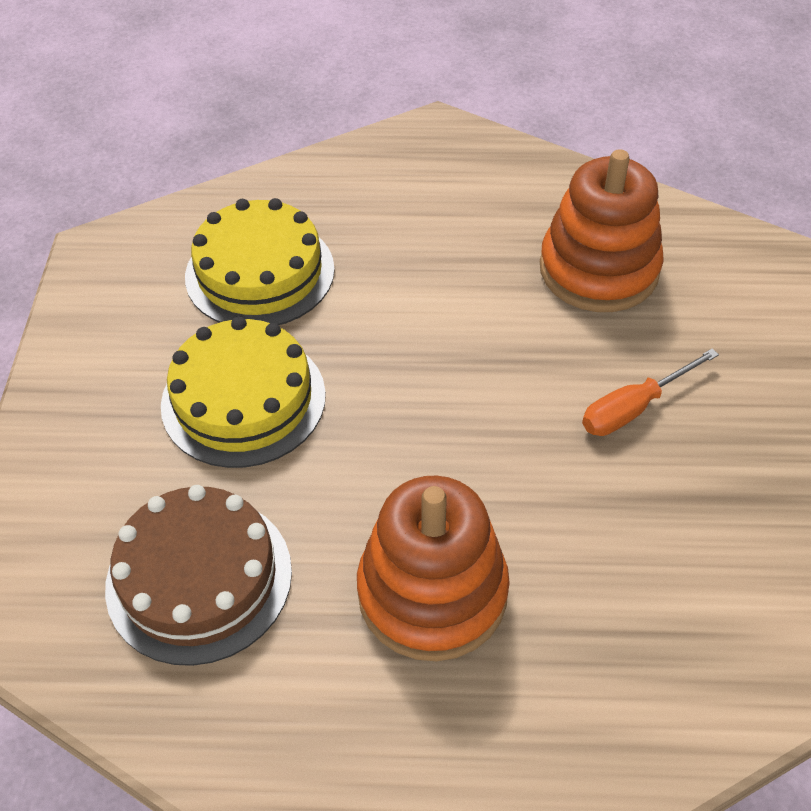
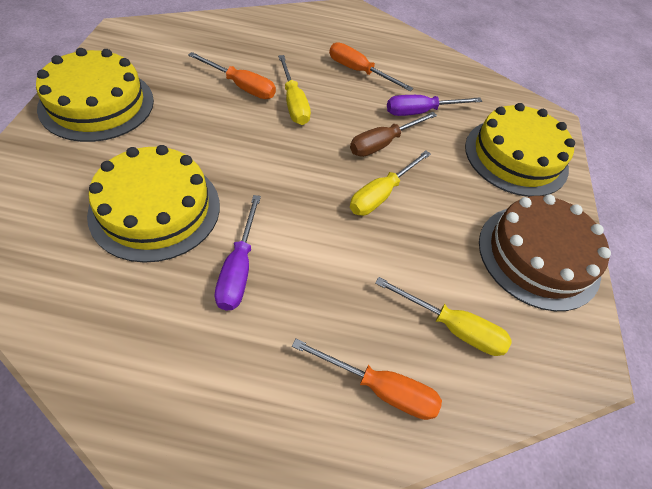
brown screwdriver: 0 -> 1
orange screwdriver: 1 -> 3
orange stacking toy: 2 -> 0
purple screwdriver: 0 -> 2
yellow cake: 2 -> 3
yellow screwdriver: 0 -> 3

